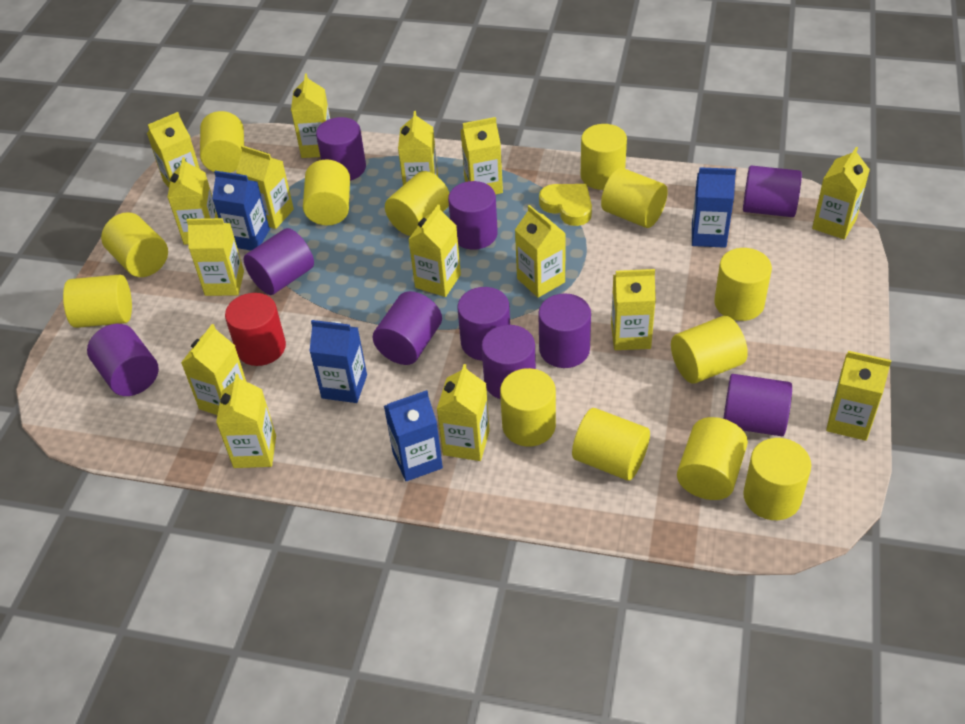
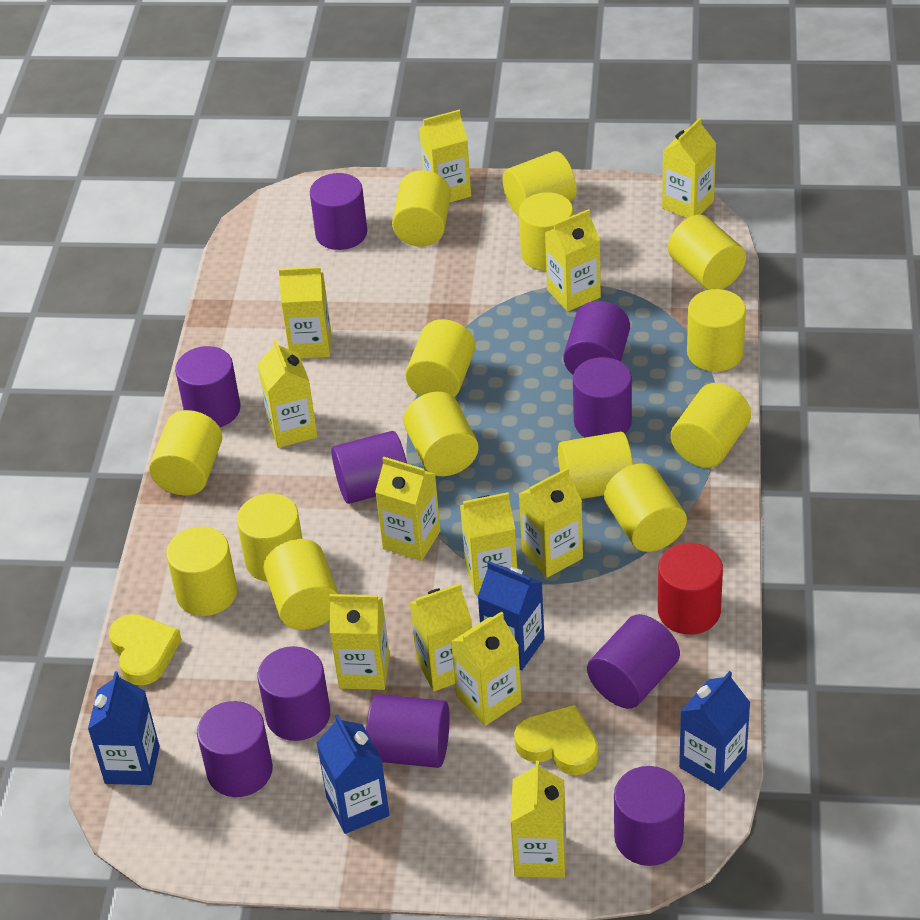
yellow carton: 15 -> 12
yellow cylinder: 13 -> 14
yellow heart: 1 -> 2

